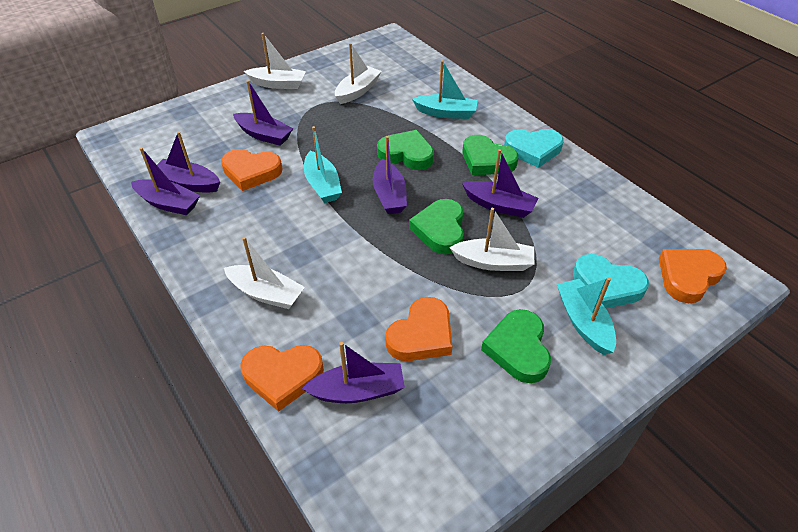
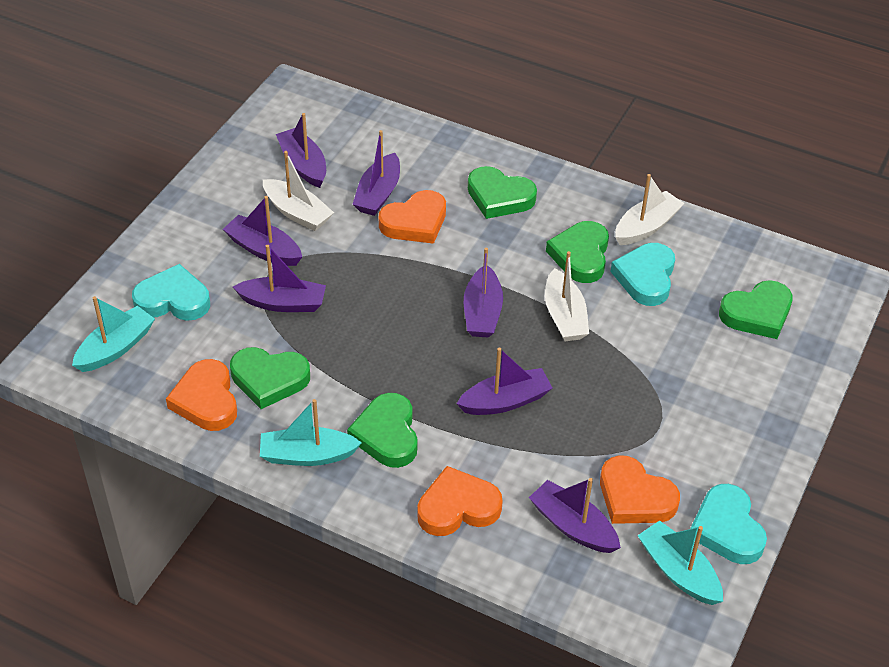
green heart: 4 -> 5
purple boat: 6 -> 7
turquoise heart: 2 -> 3
white boat: 4 -> 3

